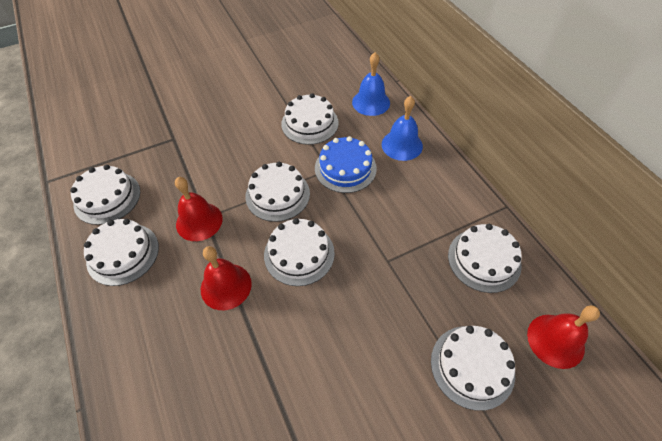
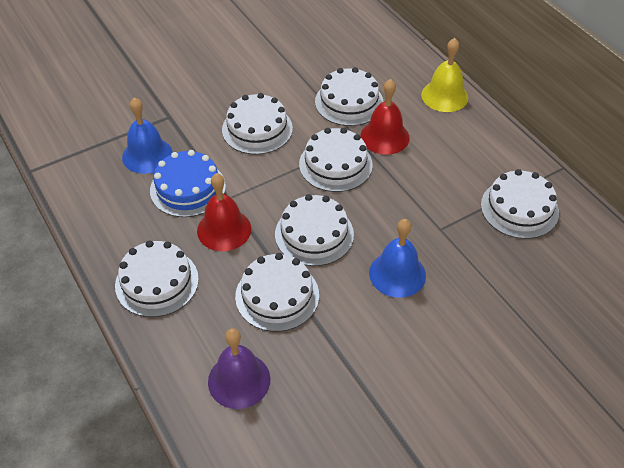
purple bell: 0 -> 1
red bell: 3 -> 2
yellow bell: 0 -> 1

